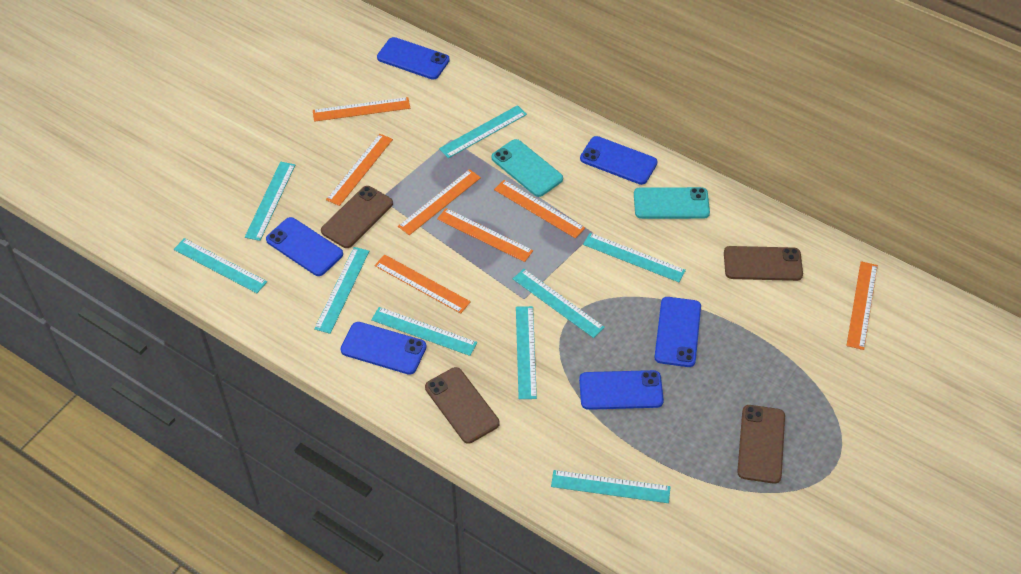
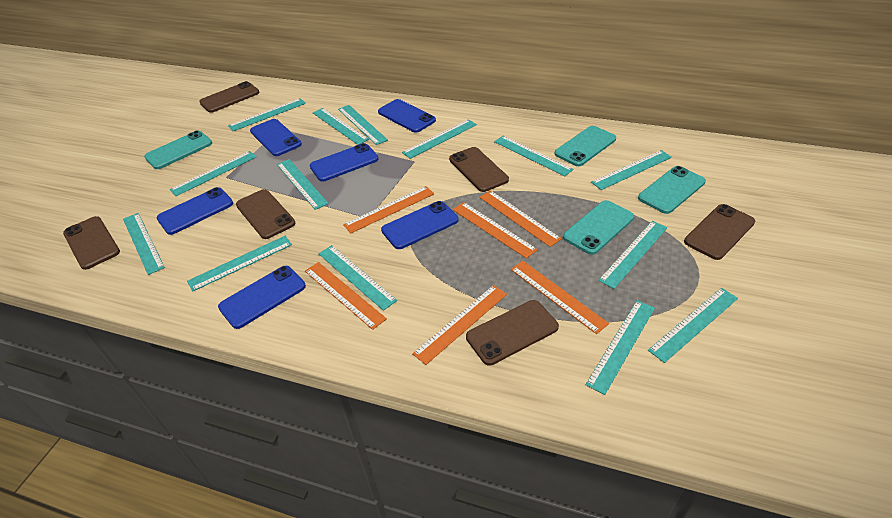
brown phone: 4 -> 6
orange ruler: 7 -> 6
turquoise phone: 2 -> 4
turquoise ruler: 9 -> 14

